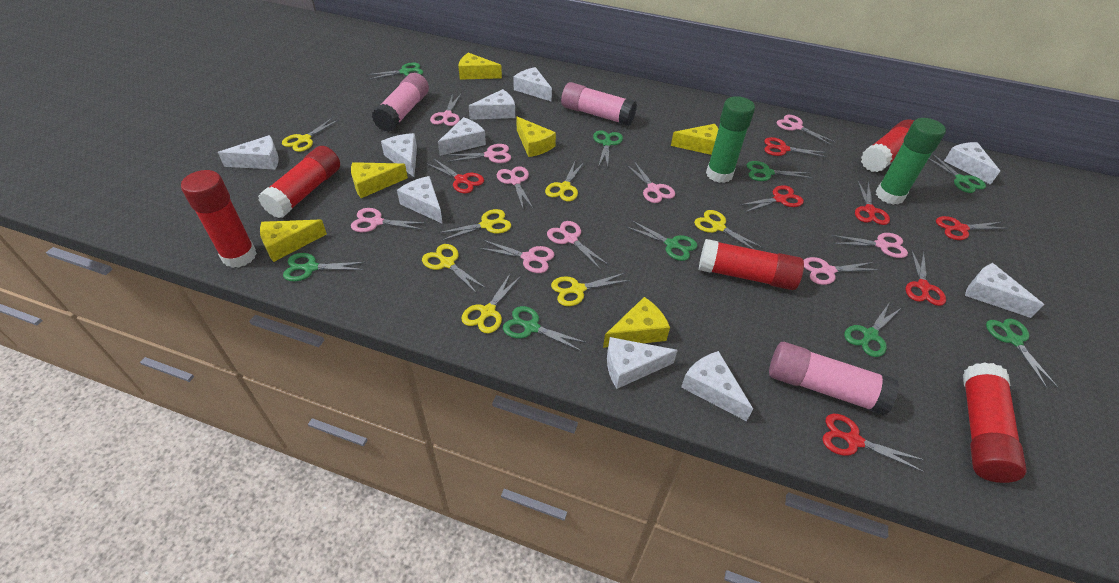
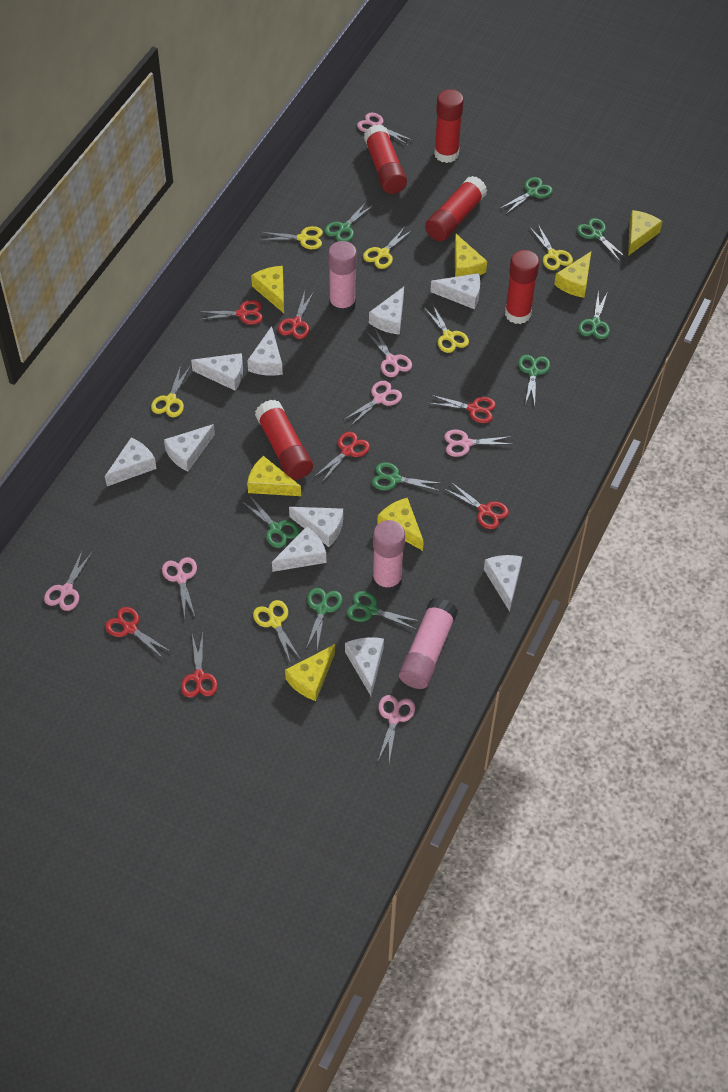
green glue stick: 2 -> 0
pink scissors: 10 -> 7
yellow cheese: 6 -> 7
yellow scissors: 7 -> 6

